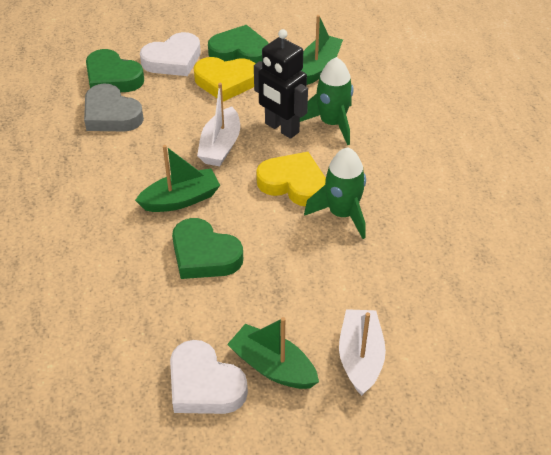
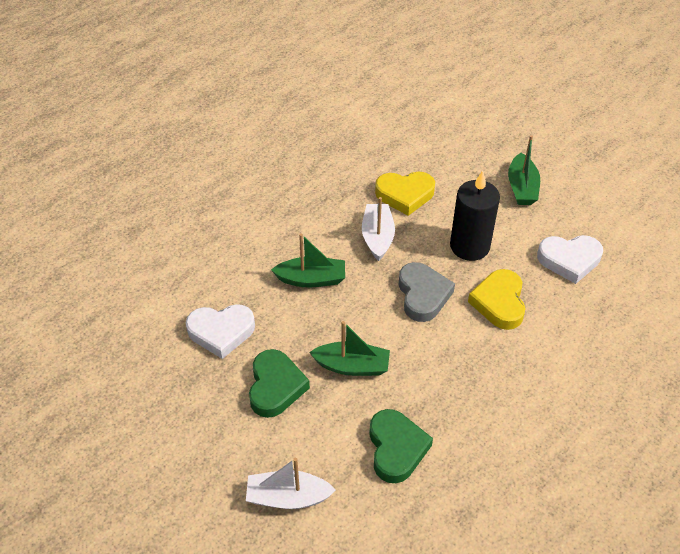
black candle: 0 -> 1
black robot: 1 -> 0
green heart: 3 -> 2
green rocket: 2 -> 0

